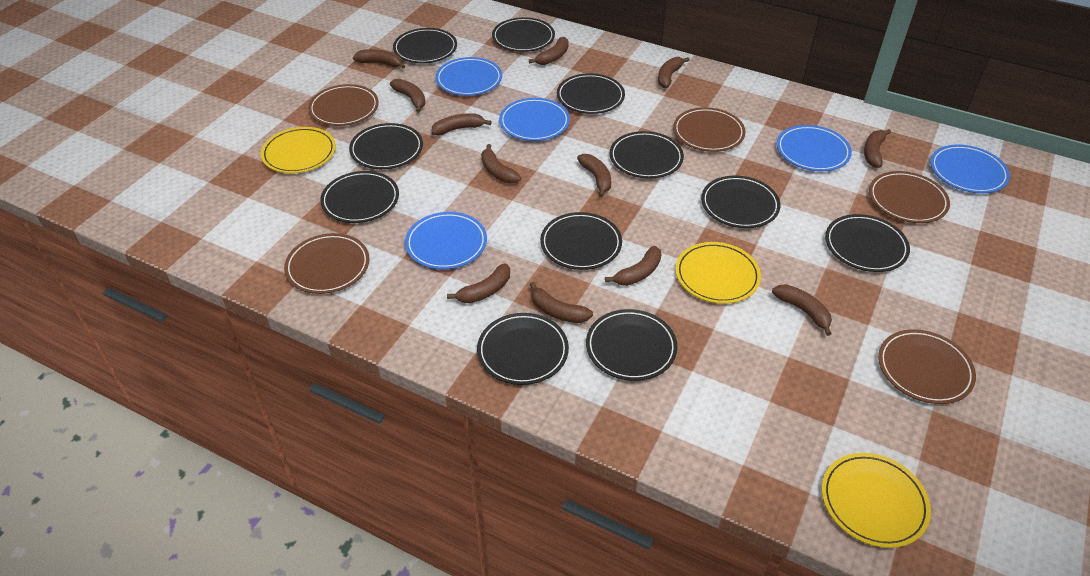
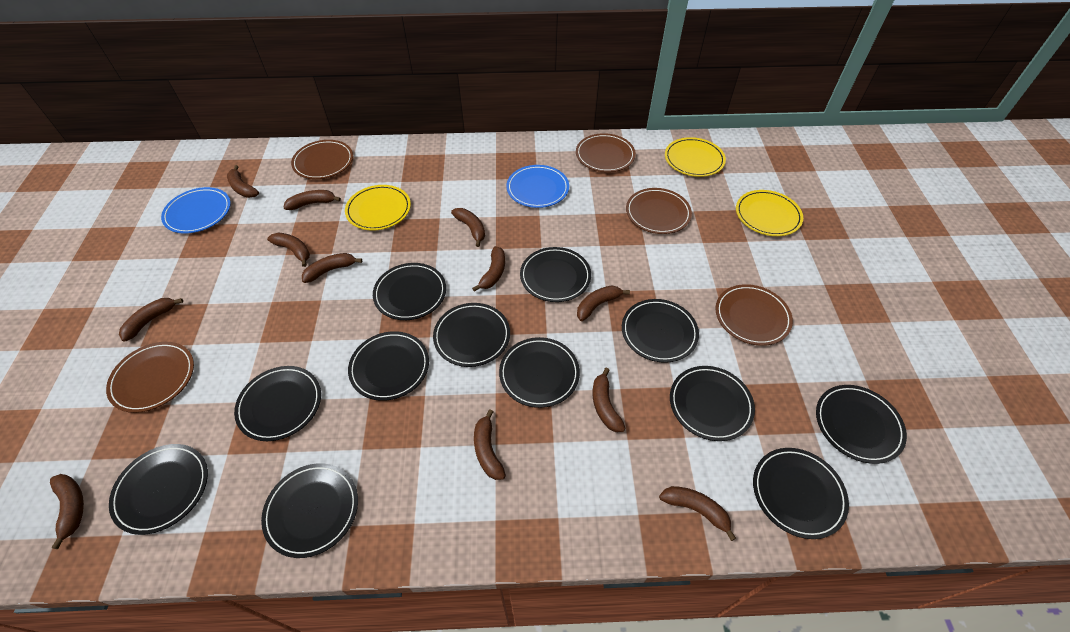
black plate: 11 -> 12
blue plate: 5 -> 2

